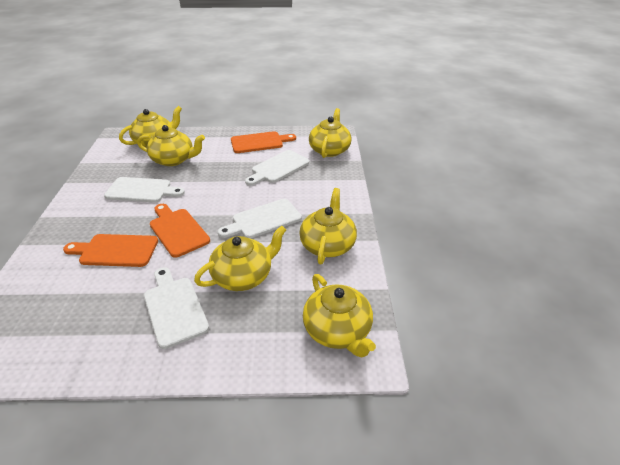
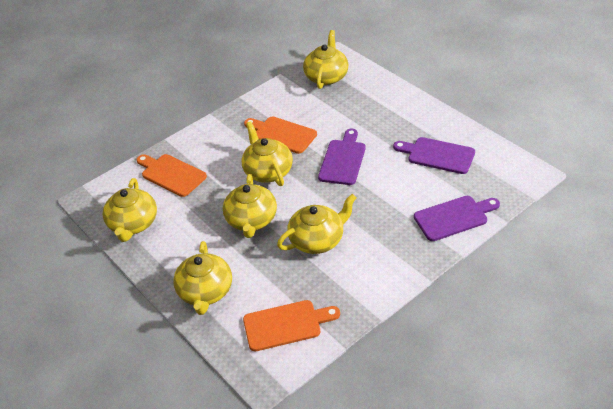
purple cutting board: 0 -> 3
white cutting board: 4 -> 0

